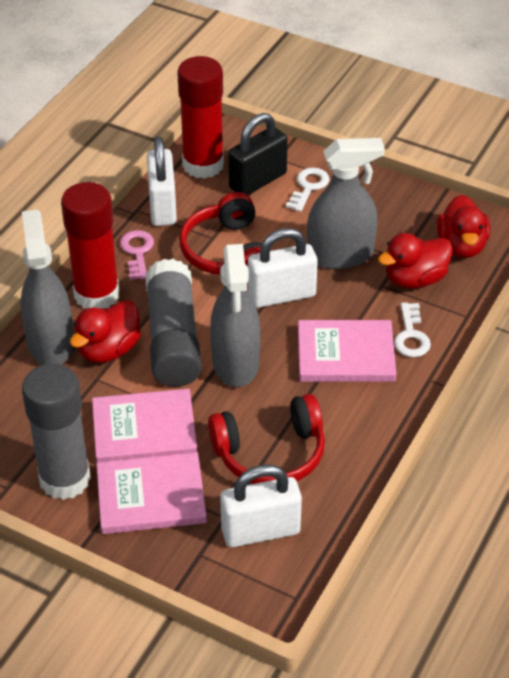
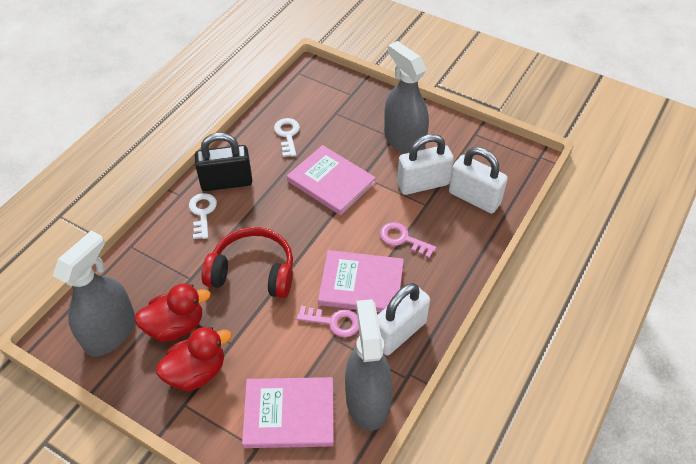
grey glue stick: 2 -> 0
pink key: 1 -> 2
red duck: 3 -> 2
red glue stick: 2 -> 0
red headphones: 2 -> 1

